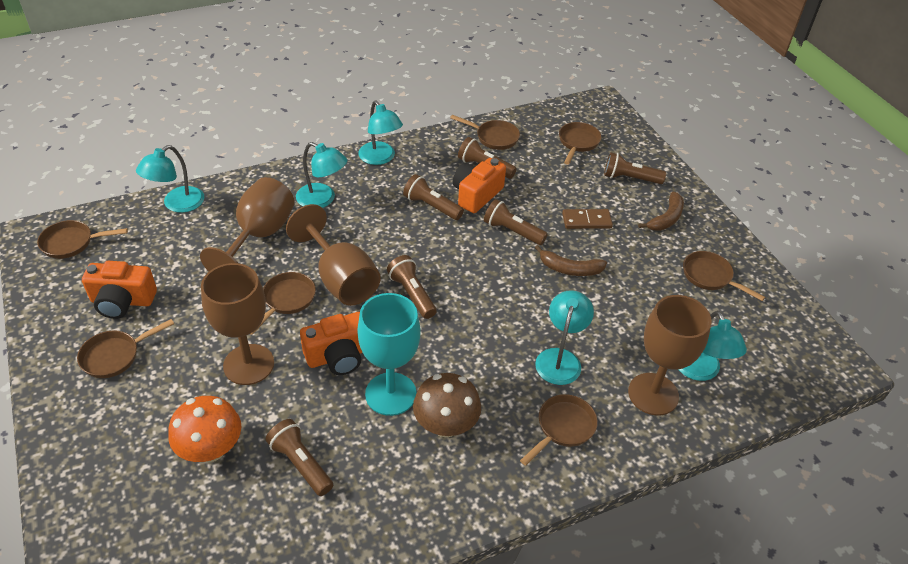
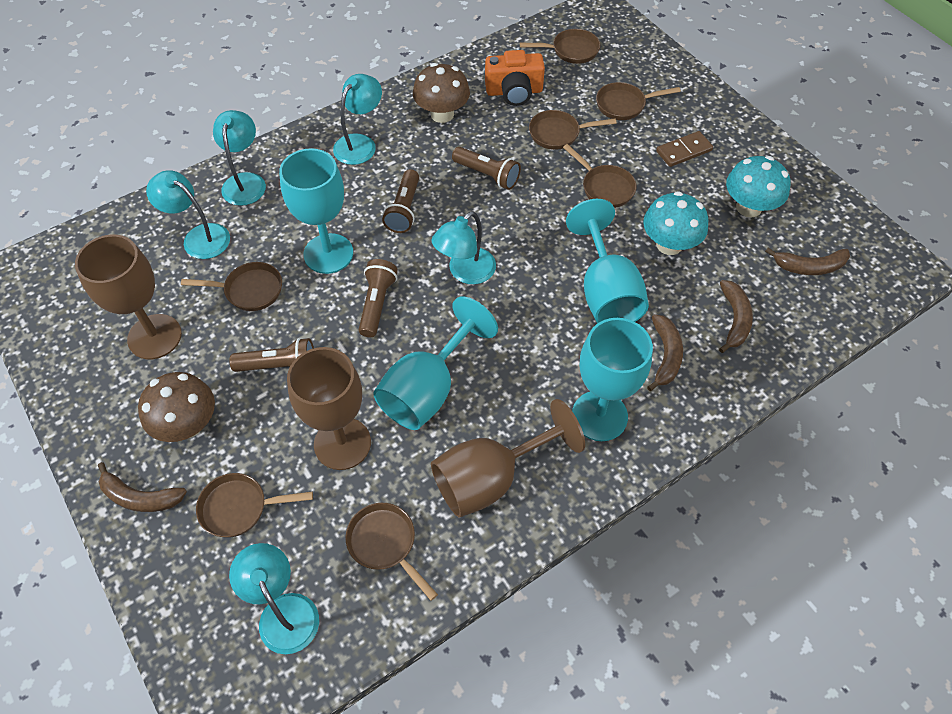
brown banana: 2 -> 4
brown flashlight: 6 -> 4
brown goblet: 4 -> 3
brown mushroom: 1 -> 2
orange camera: 3 -> 1
orange mushroom: 1 -> 0
turquoise goblet: 1 -> 4
turquoise mushroom: 0 -> 2

